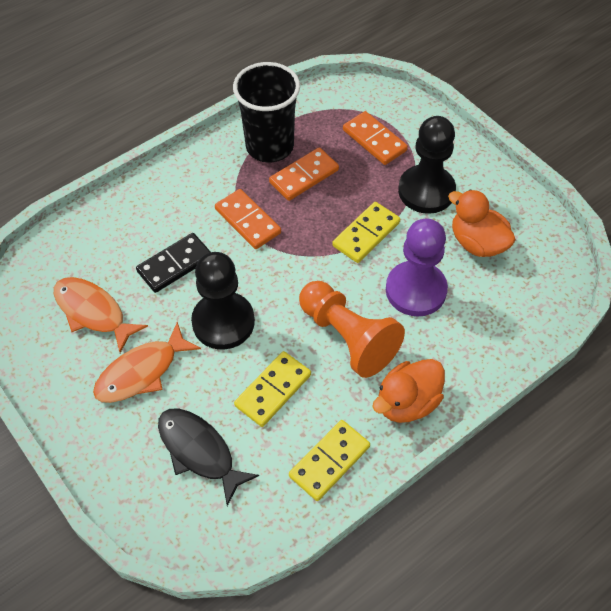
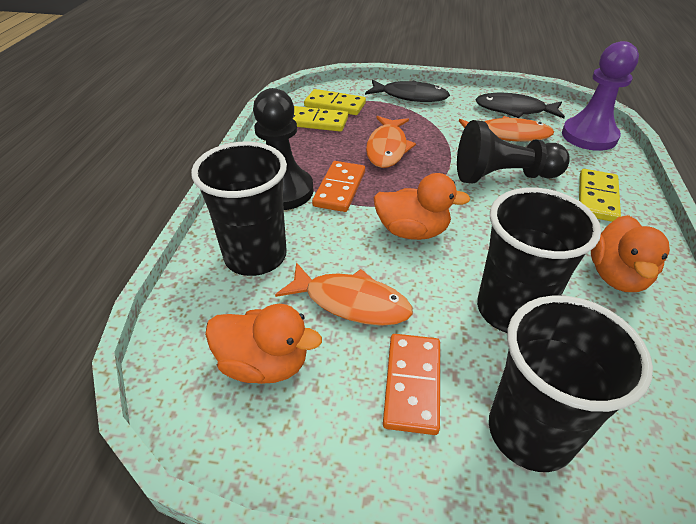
black cup: 1 -> 3
black domino: 1 -> 0
black fish: 1 -> 2
orange domino: 3 -> 2
orange duck: 2 -> 3
orange fish: 2 -> 3
orange pawn: 1 -> 0

